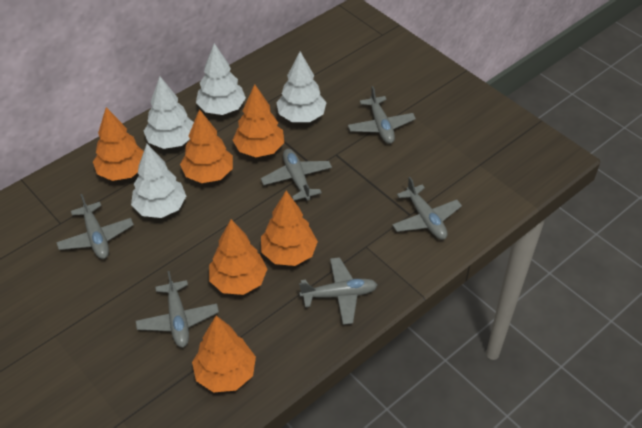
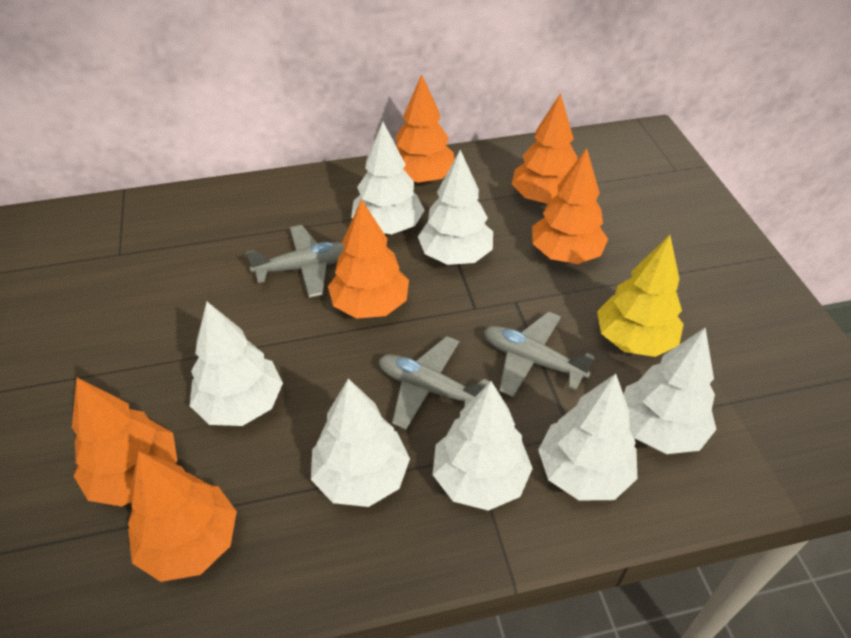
grey plane: 6 -> 3
white tree: 4 -> 7
yellow tree: 0 -> 1

